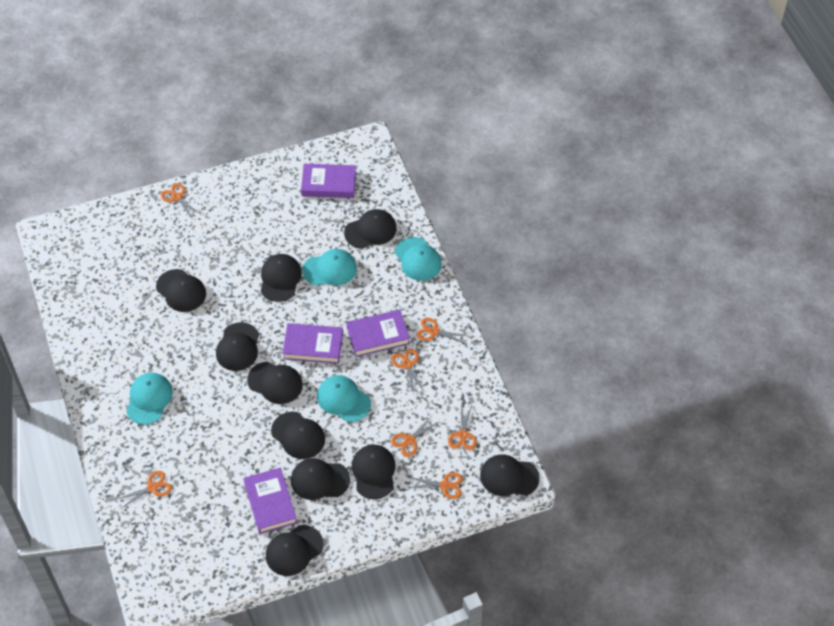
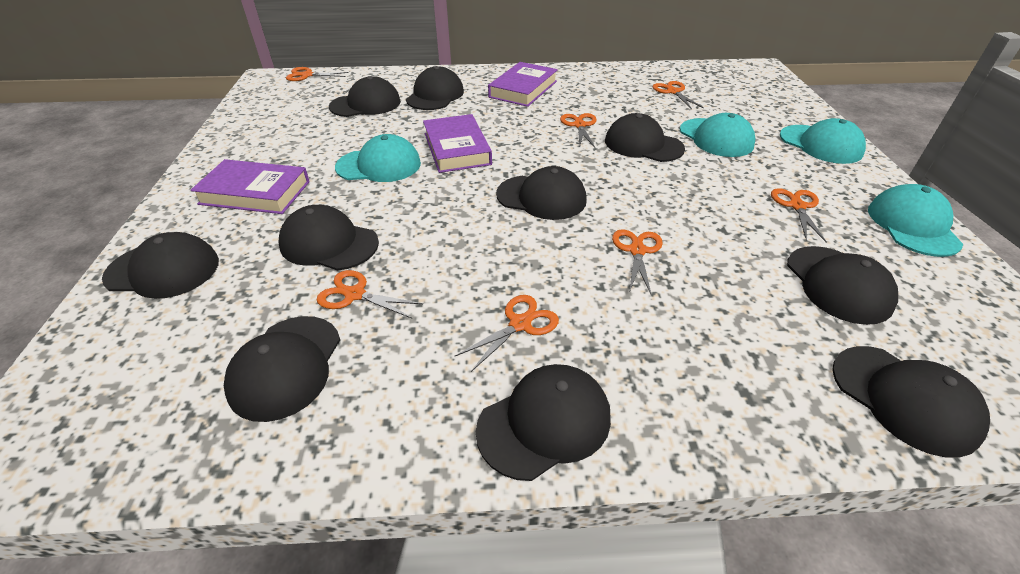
purple book: 4 -> 3

